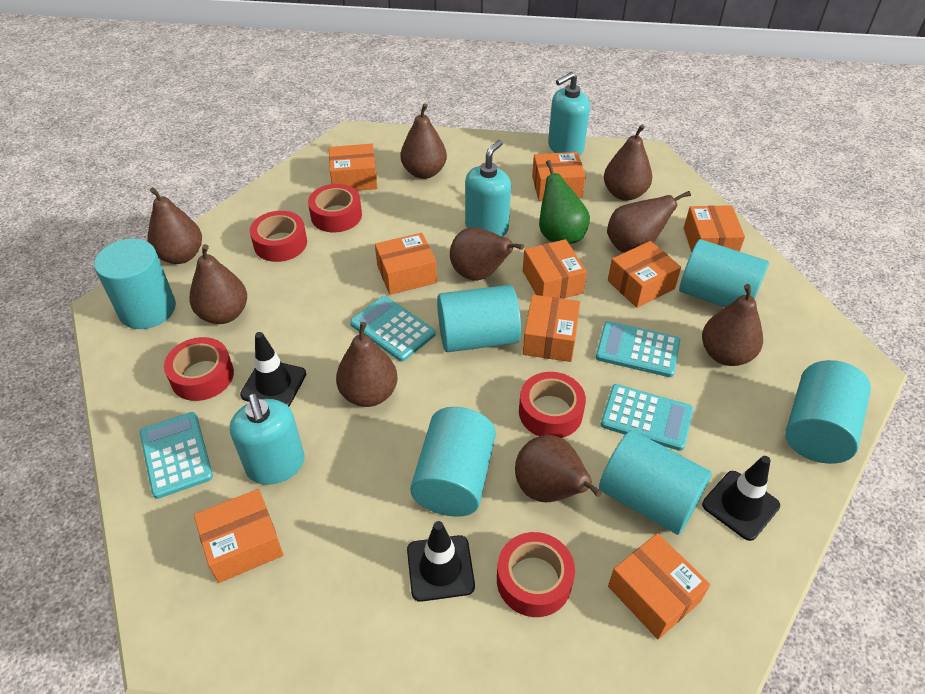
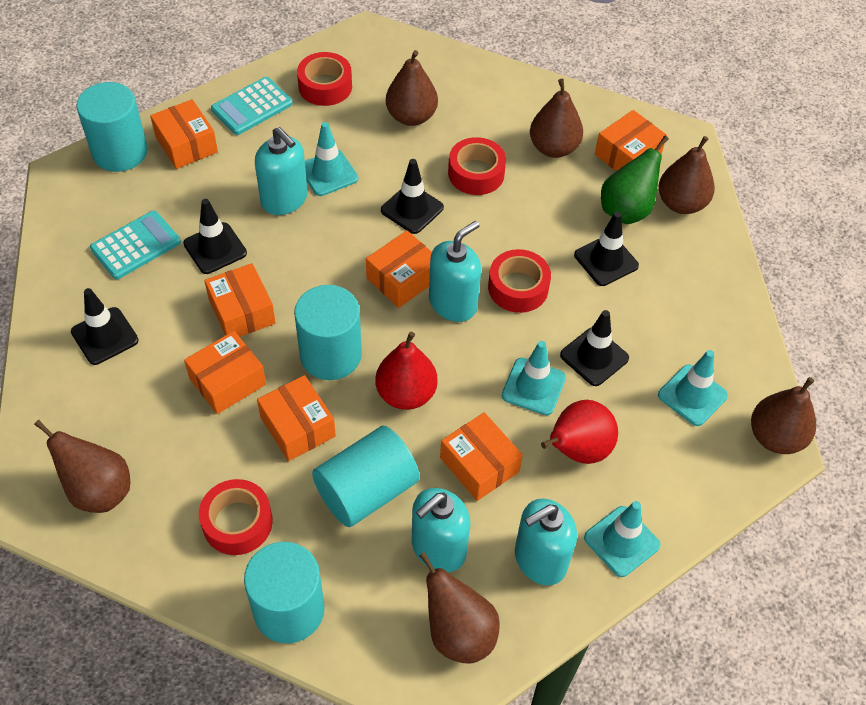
black traffic cone: 3 -> 5
brown pear: 9 -> 6
orange box: 9 -> 7
red pear: 0 -> 2
red tape: 5 -> 4
turquoise calculator: 4 -> 2
turquoise cylinder: 6 -> 4
turquoise soap dispenser: 3 -> 4
turquoise traffic cone: 0 -> 4

